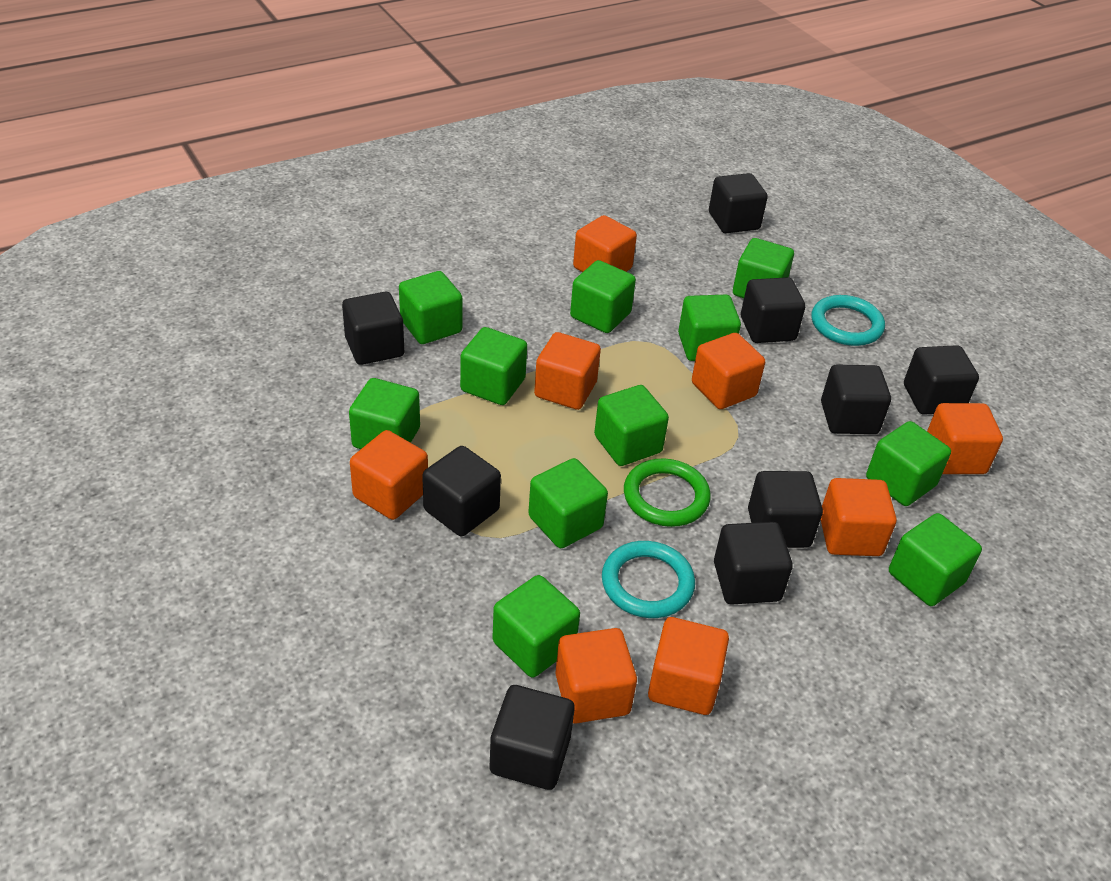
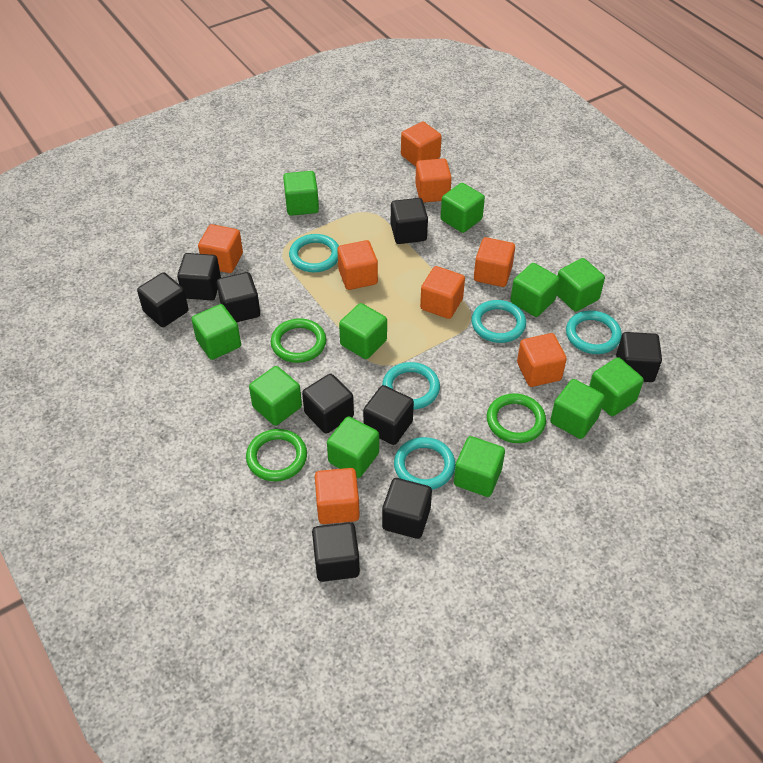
green ring: 1 -> 3
turquoise ring: 2 -> 5

